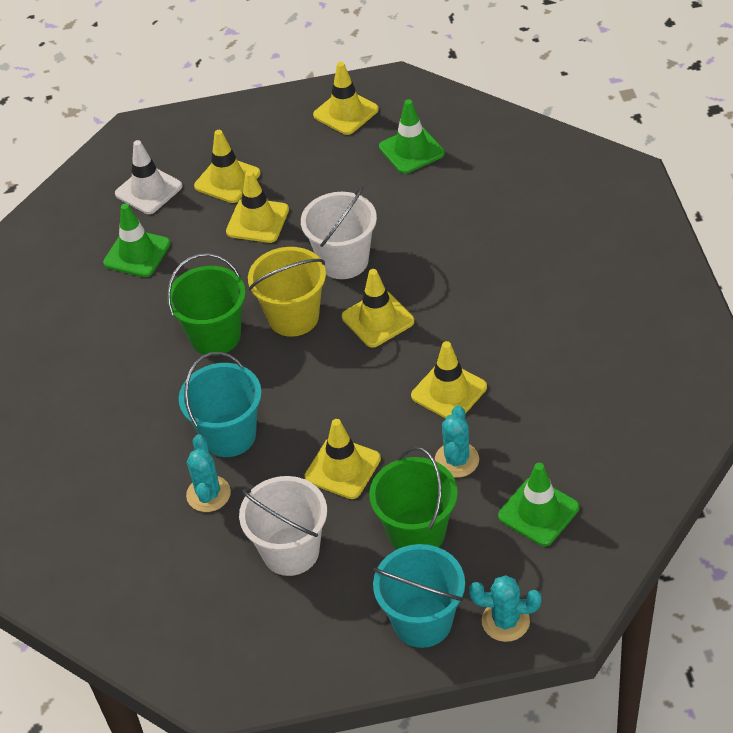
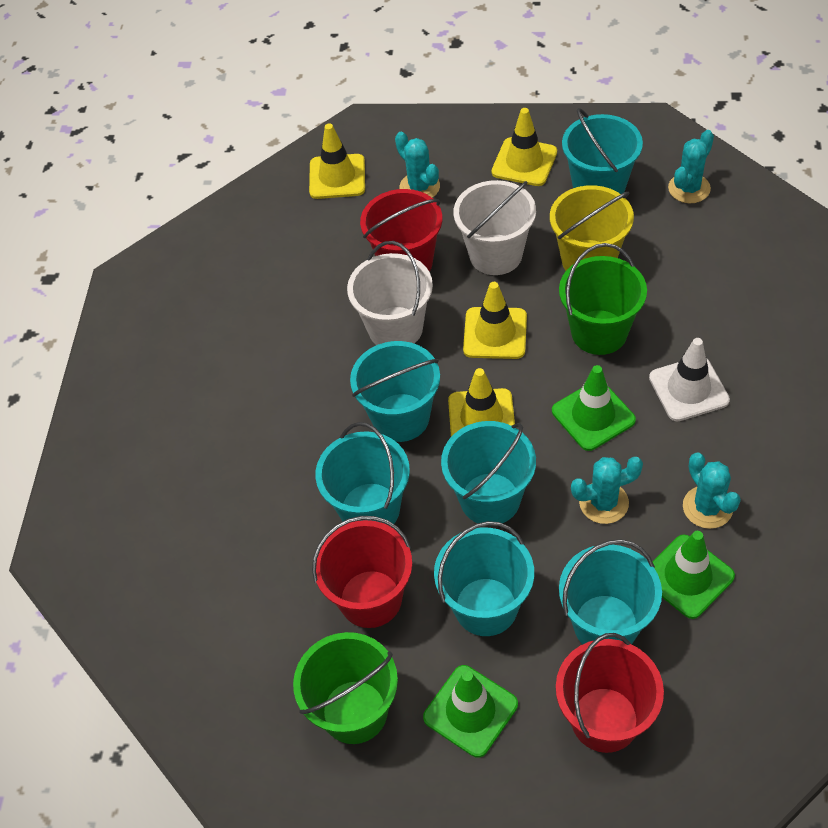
red bucket: 0 -> 3
turquoise bucket: 2 -> 6
turquoise cactus: 3 -> 4
yellow traffic cone: 6 -> 4

